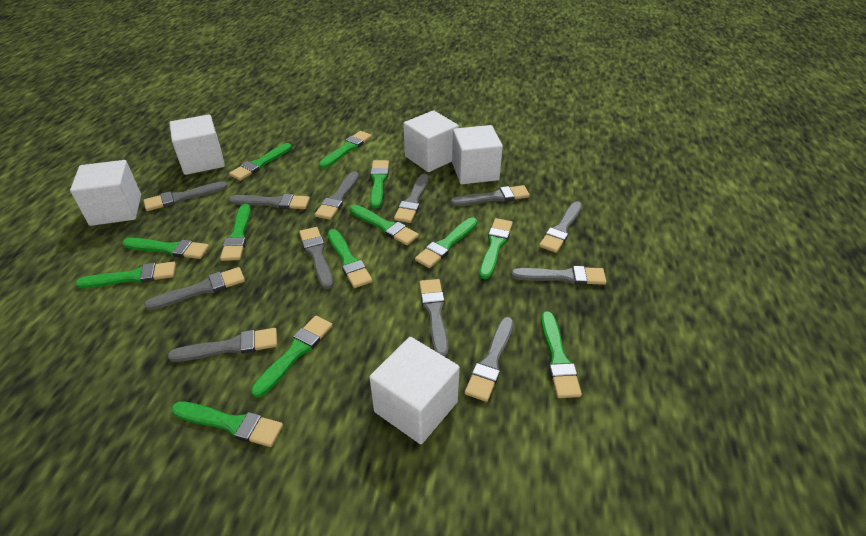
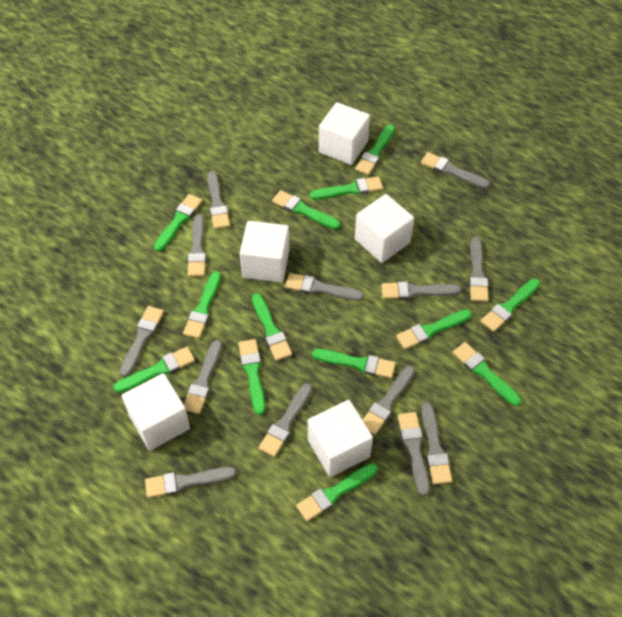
grey brush: 12 -> 13

